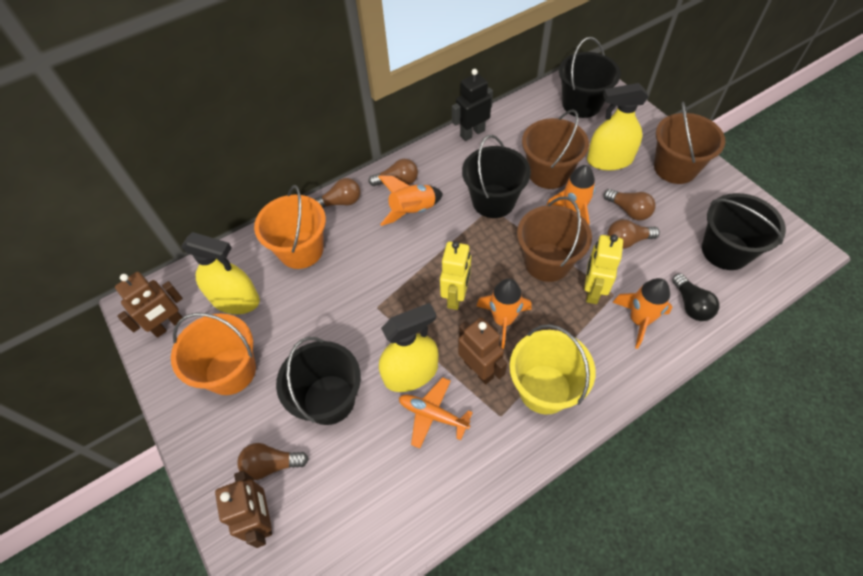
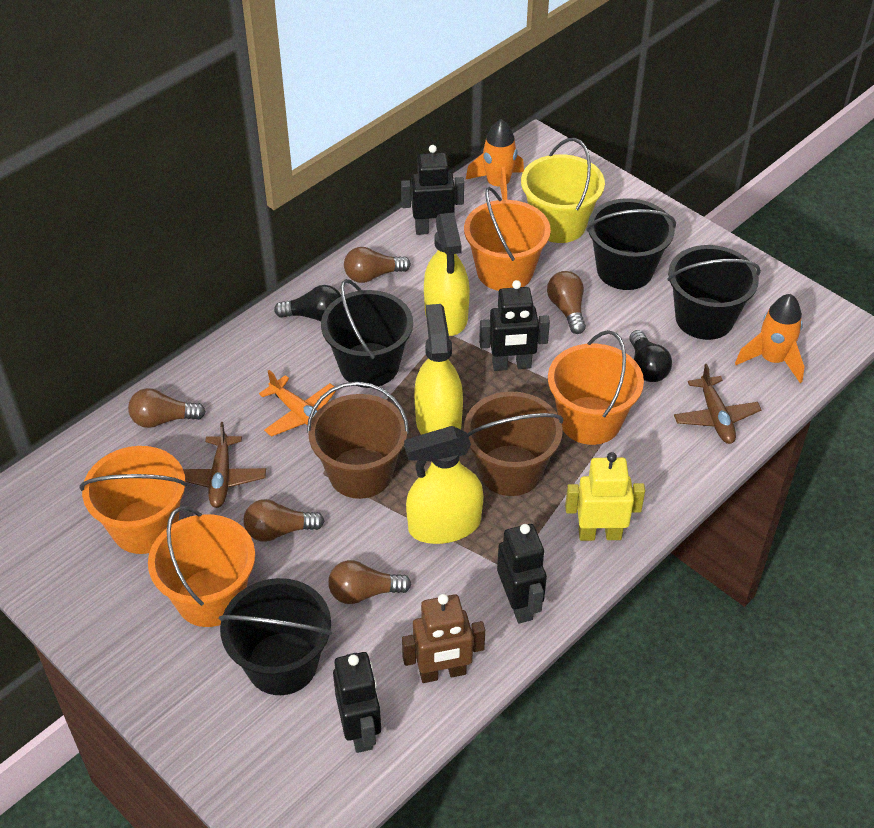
black light bulb: 1 -> 2
black robot: 1 -> 4
brown bucket: 3 -> 2
brown plane: 0 -> 2
brown robot: 3 -> 1
orange bucket: 2 -> 4
orange rocket: 4 -> 2
yellow robot: 2 -> 1

